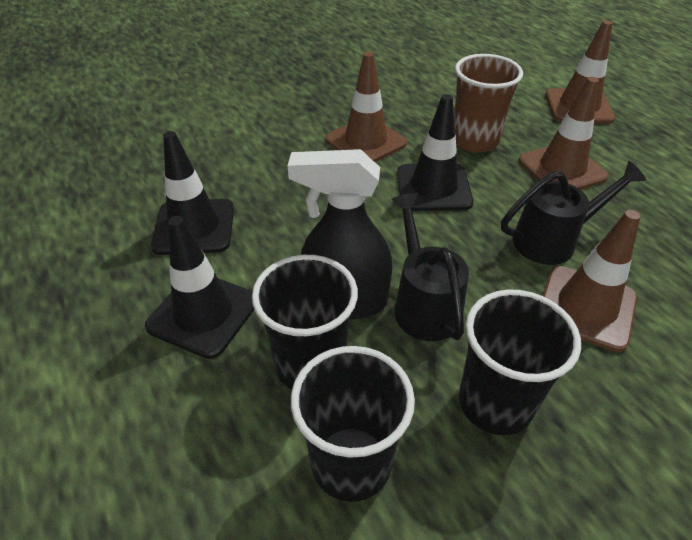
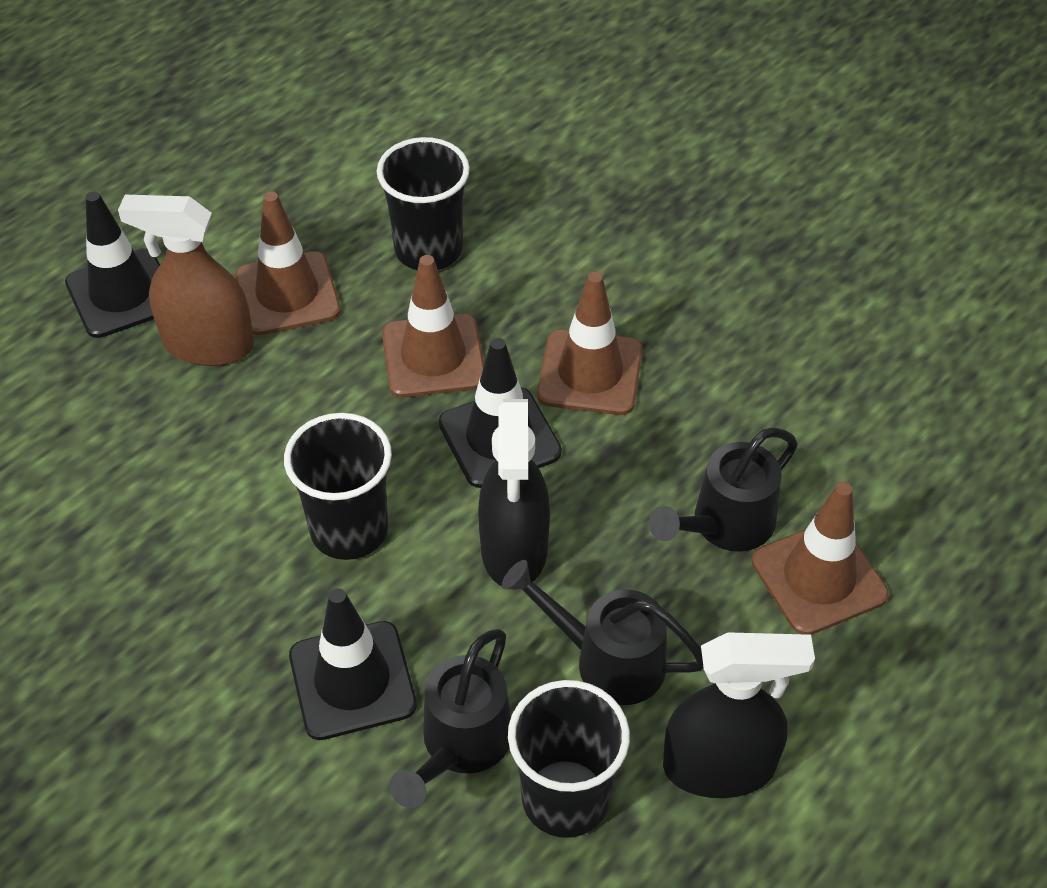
black spray bottle: 1 -> 2
black watering can: 2 -> 3
brown cup: 1 -> 0
brown spray bottle: 0 -> 1

